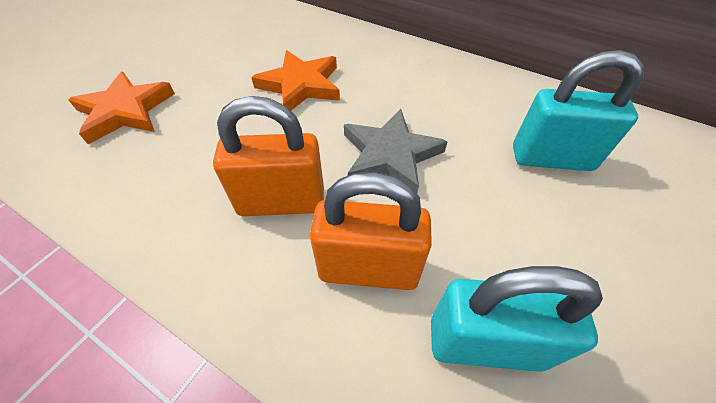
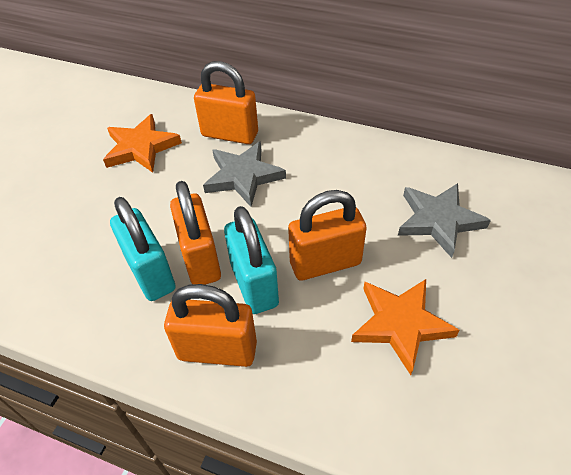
grey star: 1 -> 2
orange padlock: 2 -> 4

